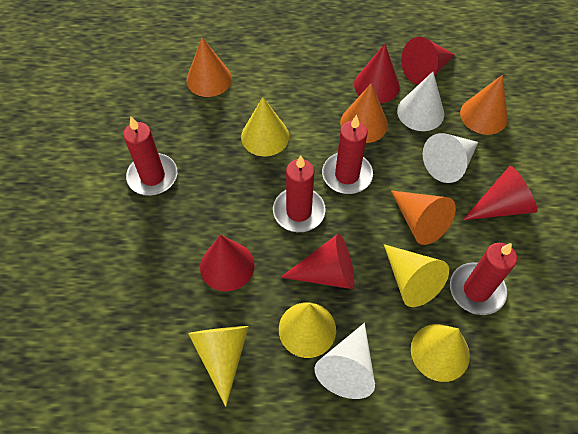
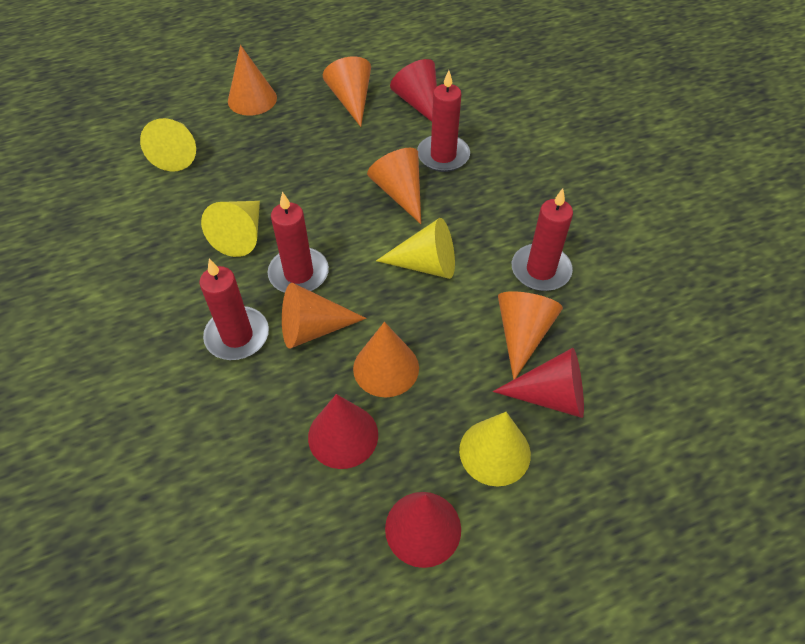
orange cone: 4 -> 6
red cone: 5 -> 4
white cone: 3 -> 0
yellow cone: 5 -> 4

